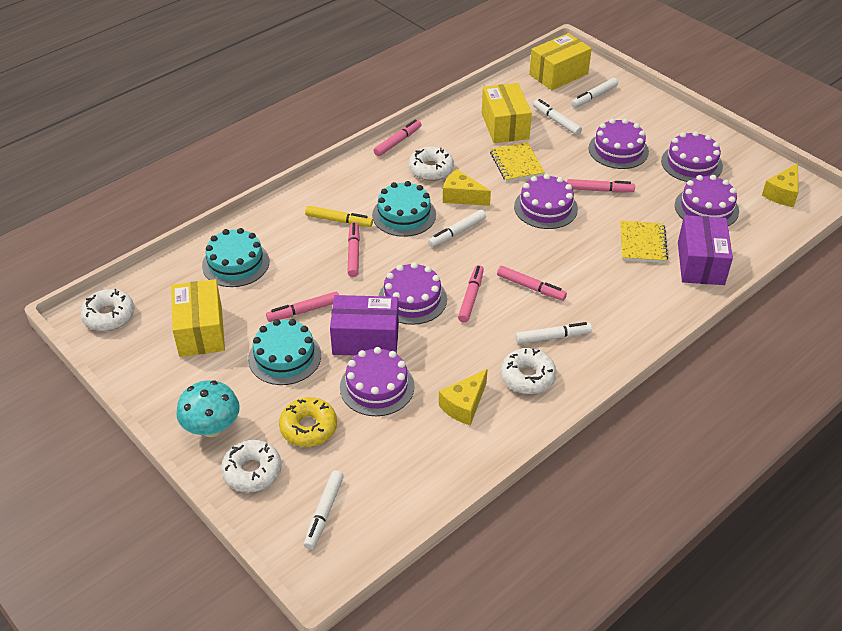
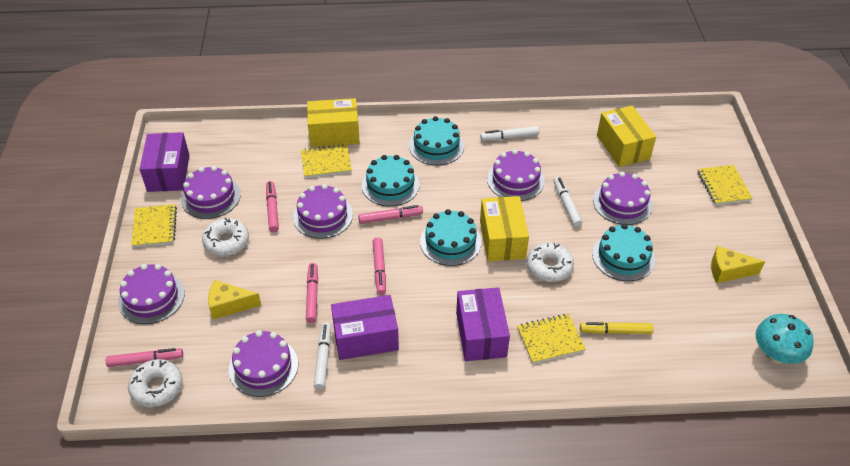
pink marker: 6 -> 5
purple box: 2 -> 3
turquoise cake: 3 -> 4
white donut: 4 -> 3
white marker: 5 -> 3
yellow cheese: 3 -> 2
yellow donut: 1 -> 0
yellow notebook: 2 -> 4

